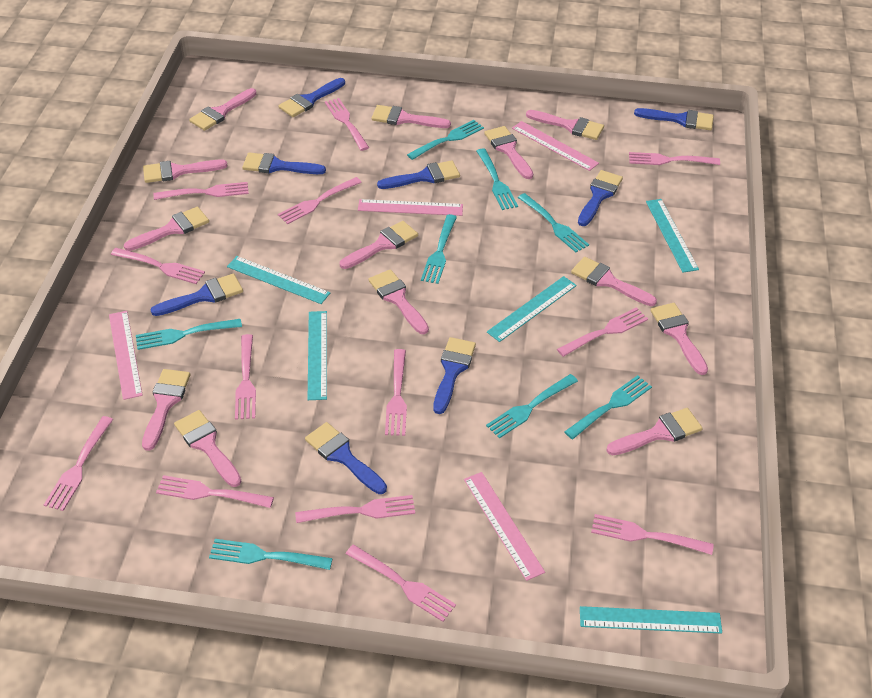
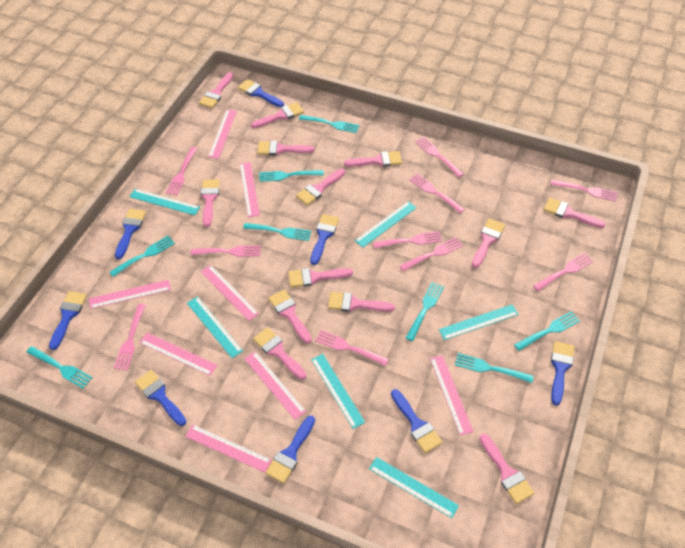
pink fork: 13 -> 10
pink ruler: 4 -> 8
turquoise ruler: 5 -> 6

